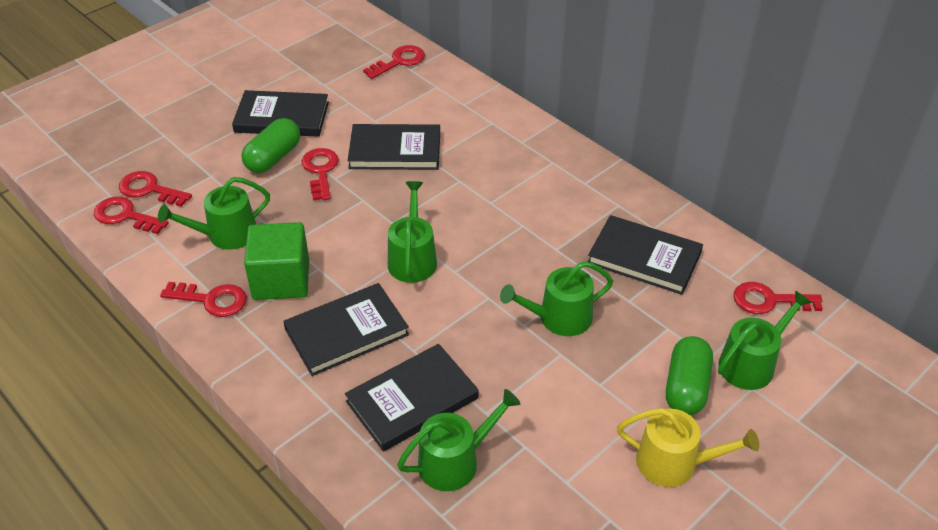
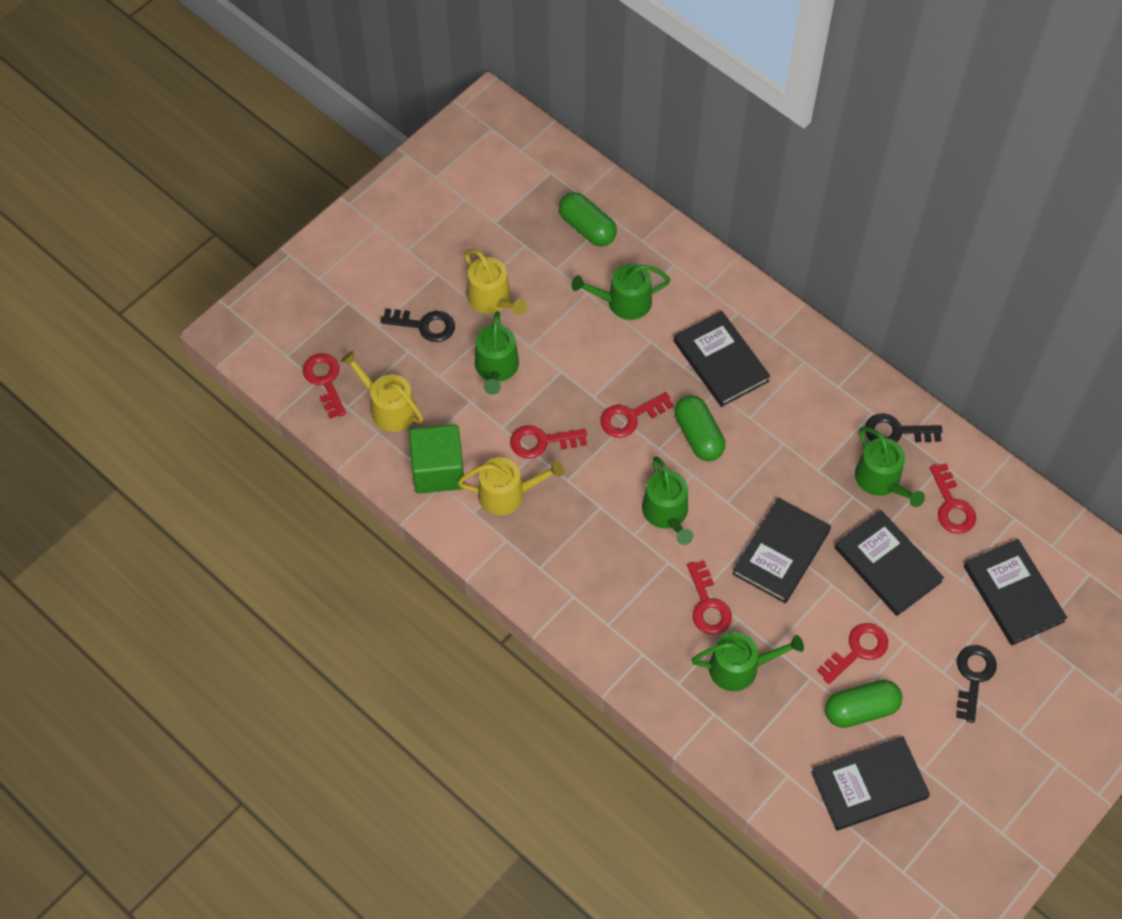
black key: 0 -> 3
green capsule: 2 -> 3
yellow watering can: 1 -> 3

